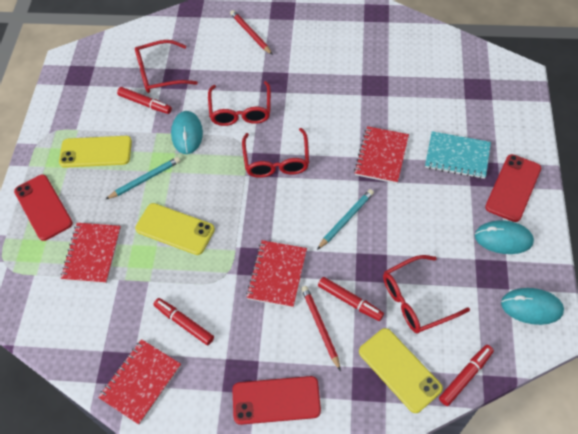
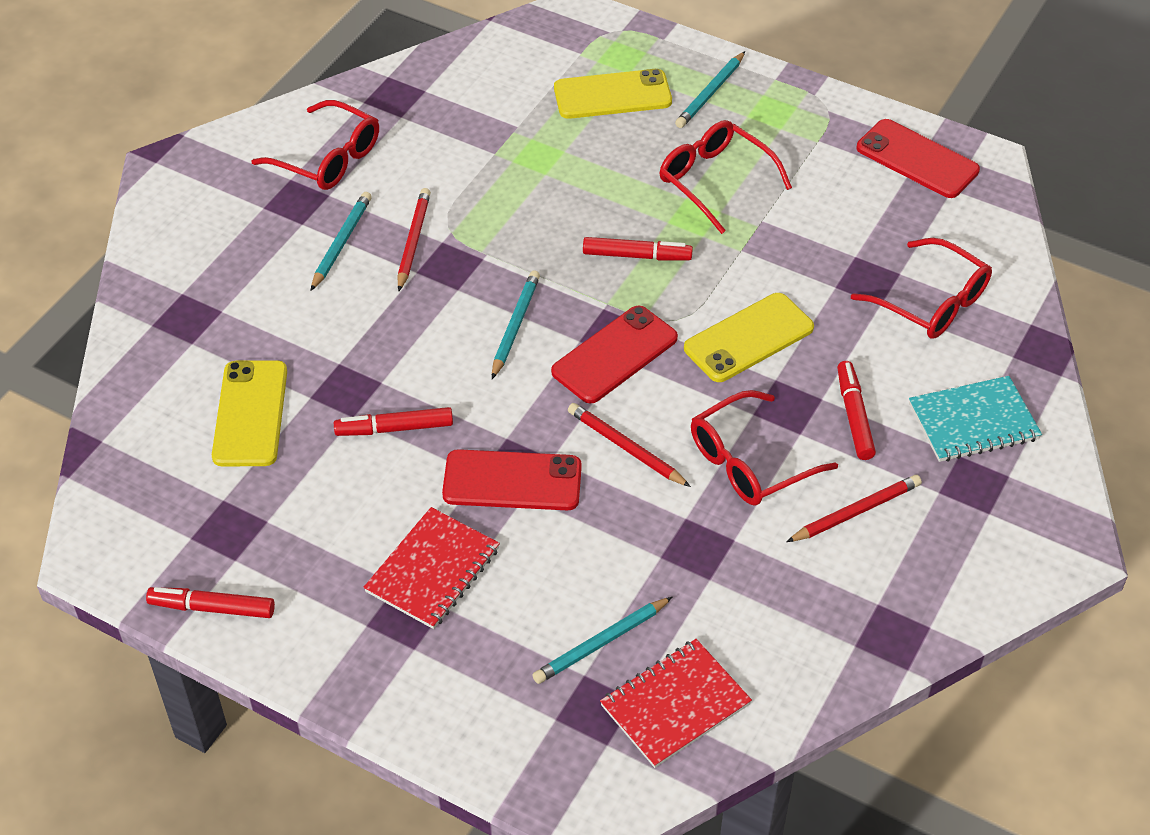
red notebook: 4 -> 2
red pencil: 2 -> 3
turquoise mouse: 3 -> 0
turquoise pencil: 2 -> 4

